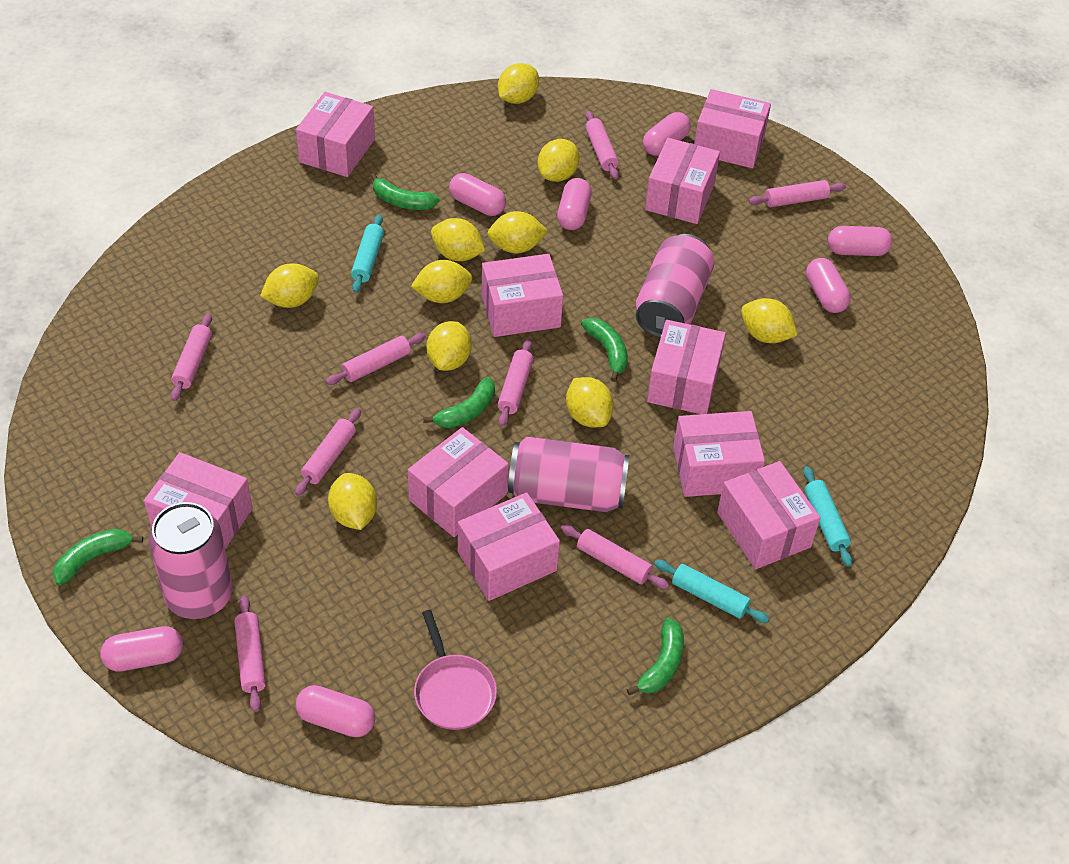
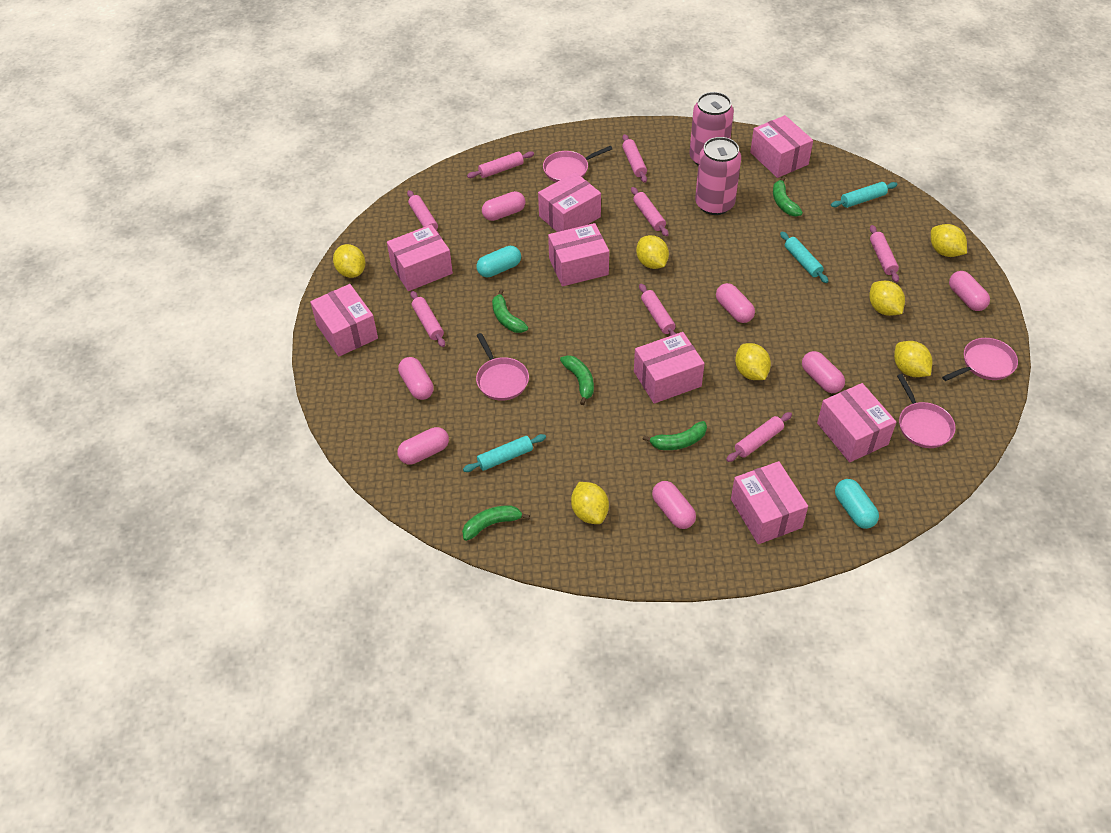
pink box: 10 -> 8
pink can: 3 -> 2
pink pan: 1 -> 4
turquoise capsule: 0 -> 2
yellow lemon: 10 -> 7

